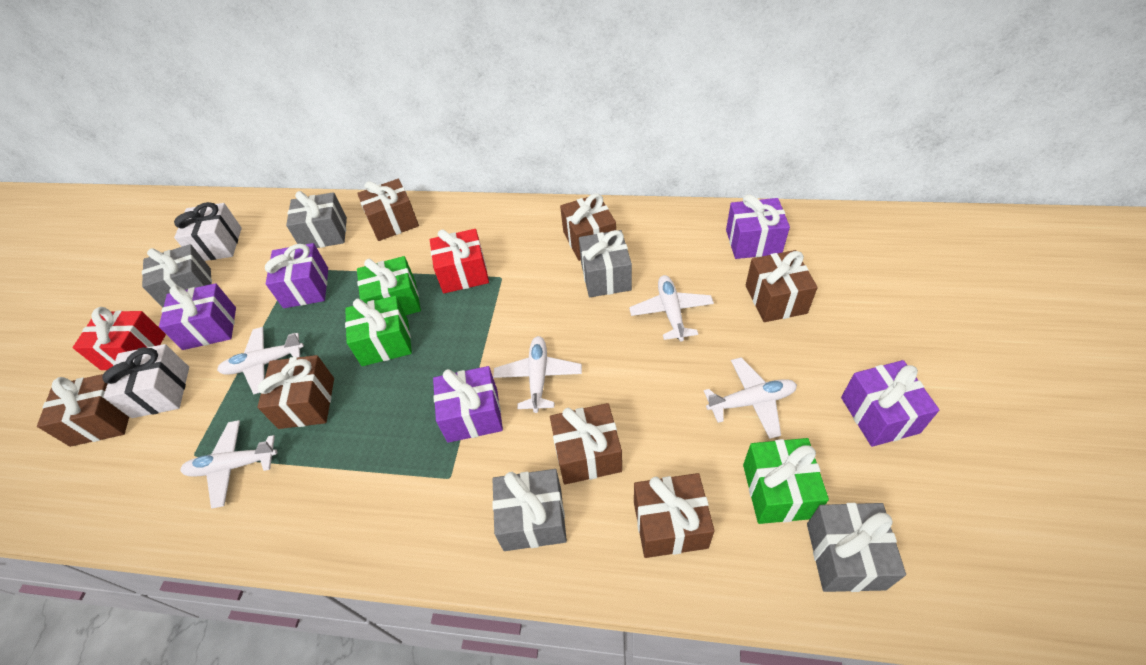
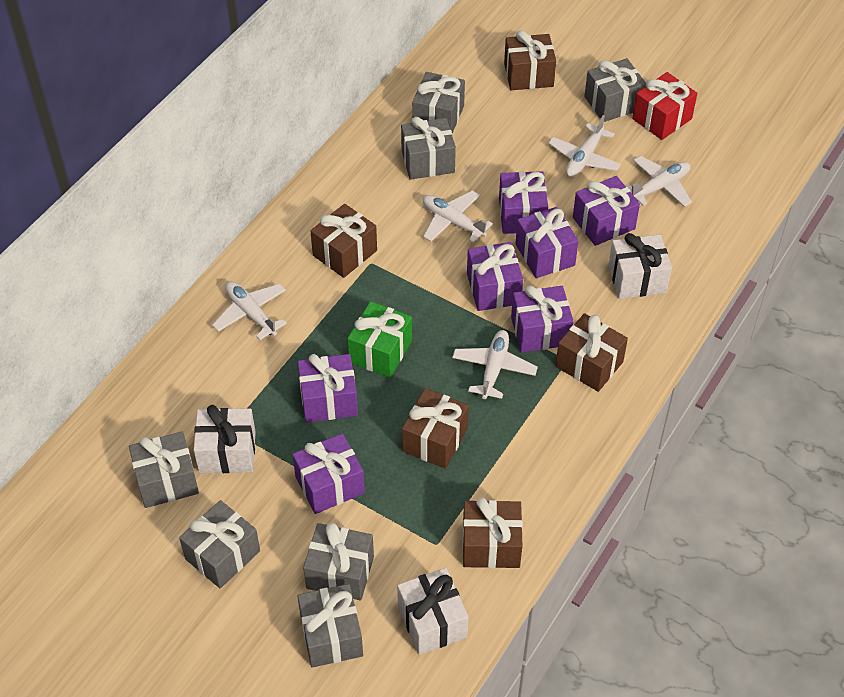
brown gift: 7 -> 5
green gift: 3 -> 1
grey gift: 5 -> 7
purple gift: 5 -> 7
red gift: 2 -> 1
white gift: 2 -> 3

